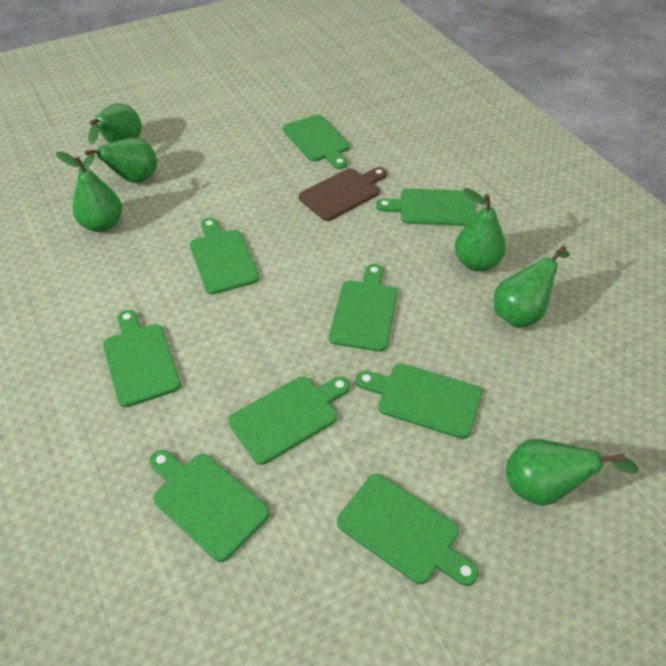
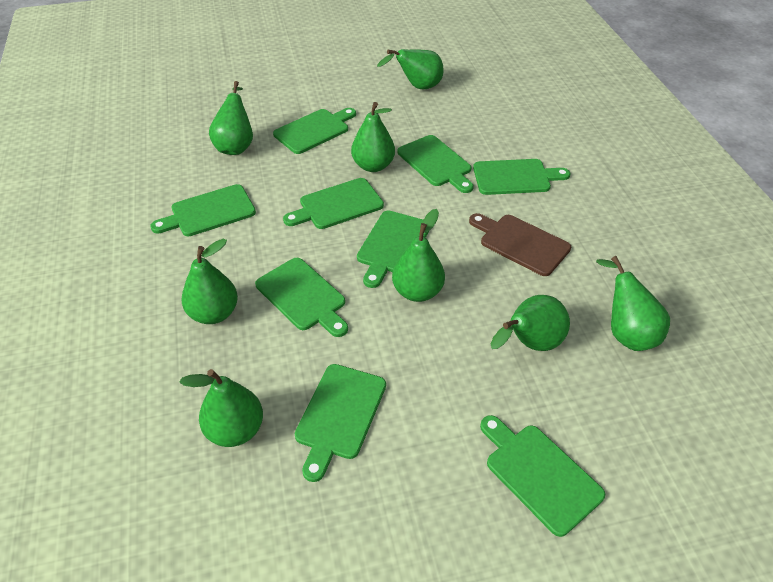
green pear: 6 -> 8

